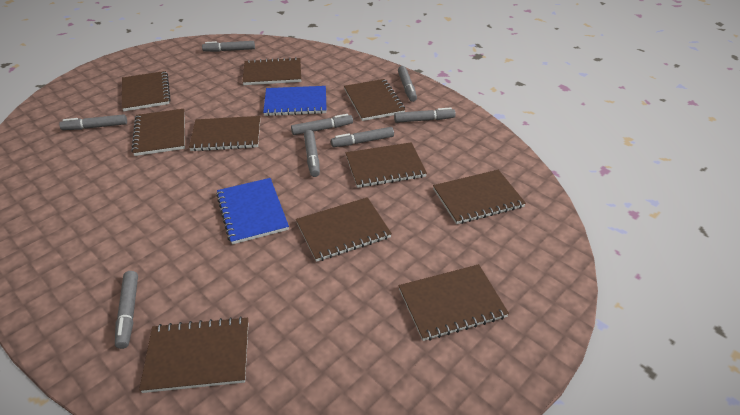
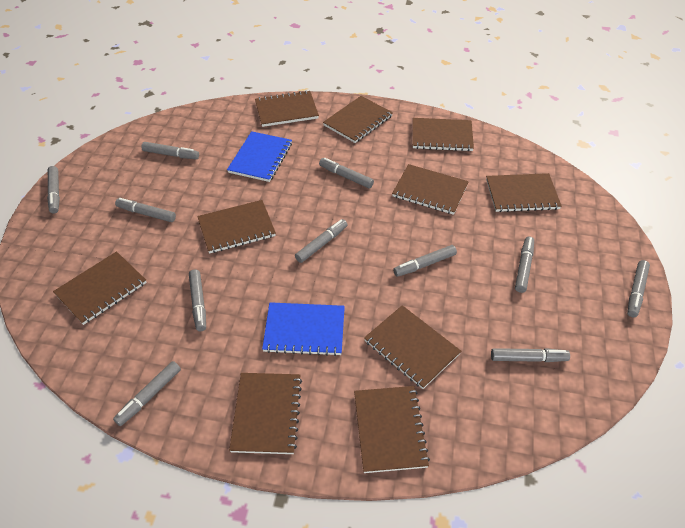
grey marker: 8 -> 11

